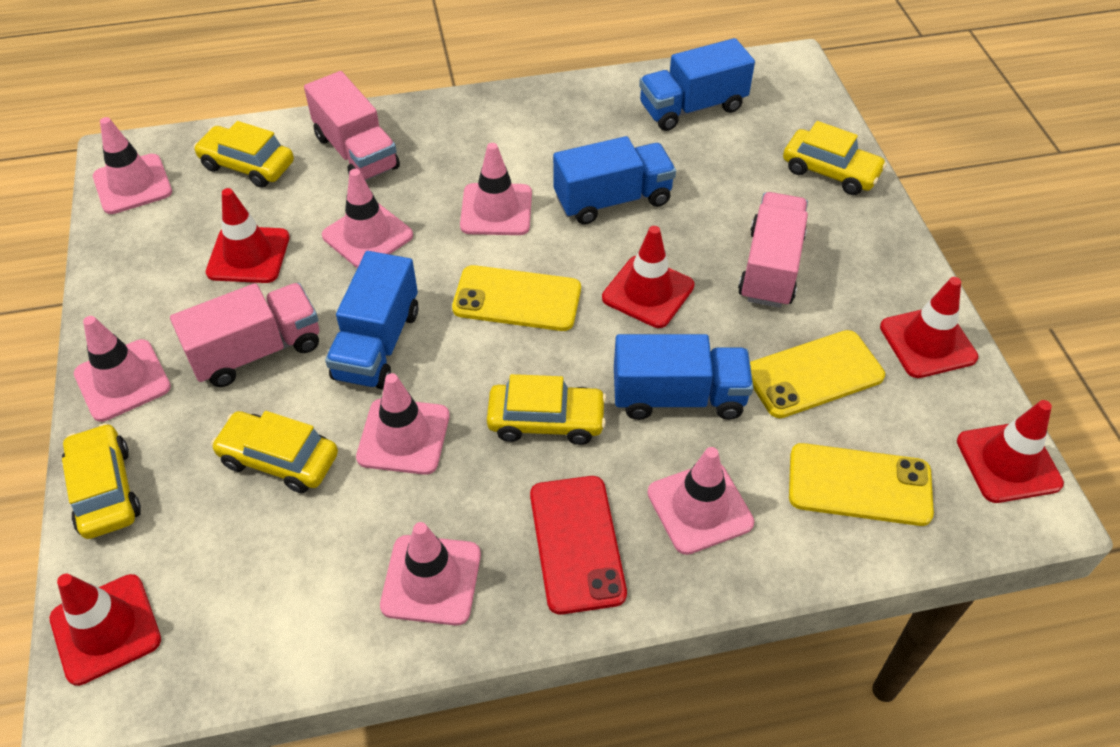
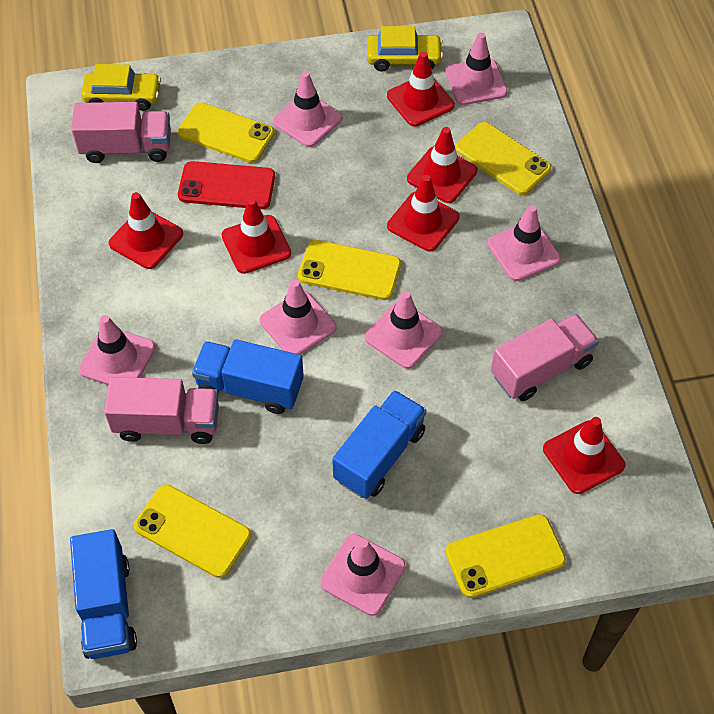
blue truck: 4 -> 3
red traffic cone: 5 -> 6
yellow car: 5 -> 2
yellow phone: 3 -> 5

